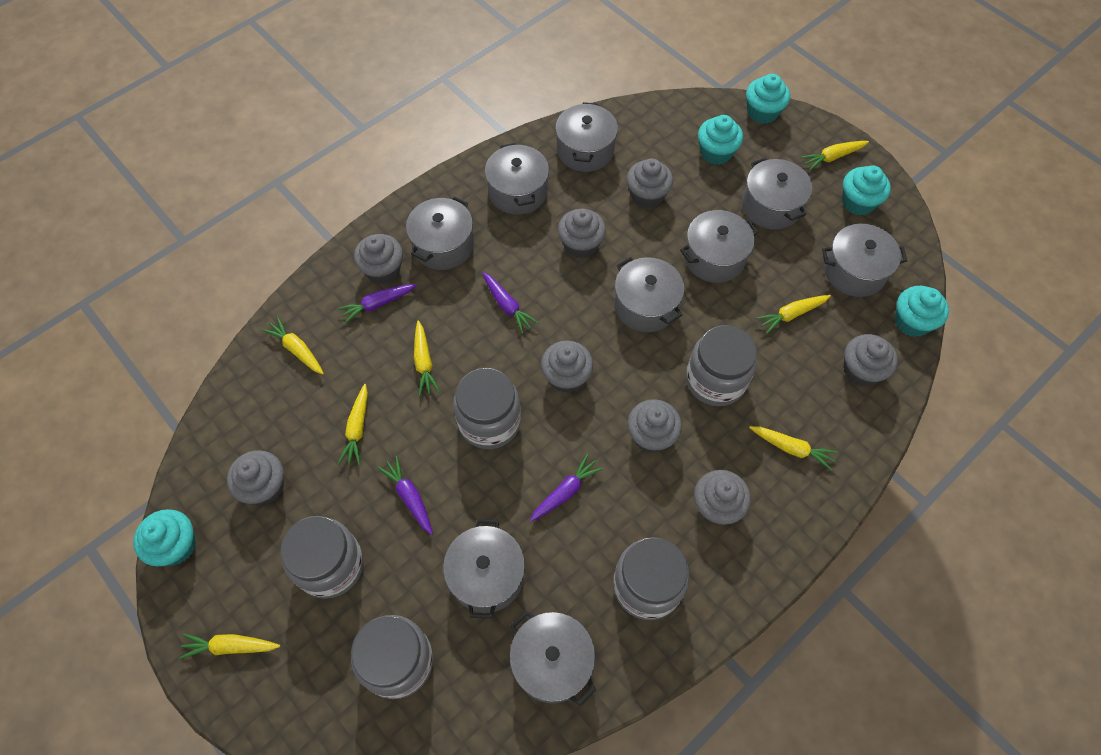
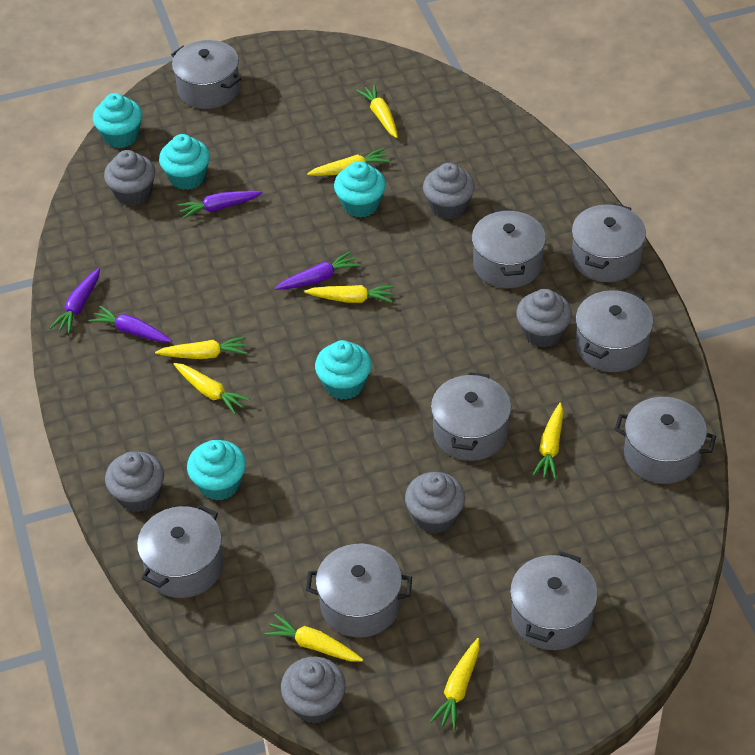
grey cupcake: 8 -> 6
grey jar: 5 -> 0
yellow carrot: 7 -> 8

